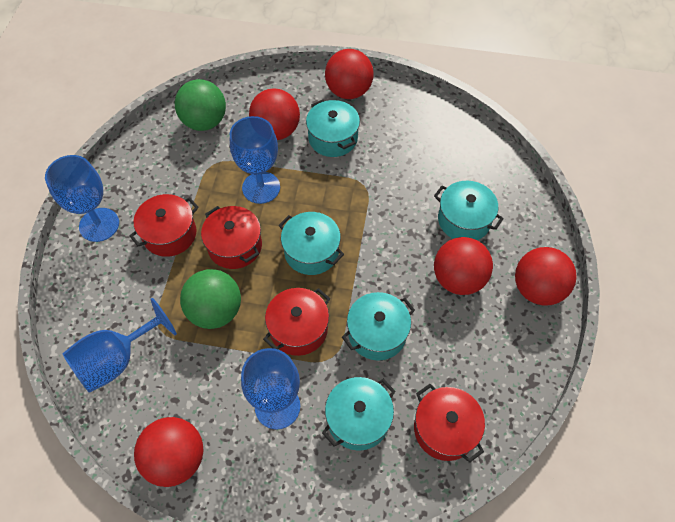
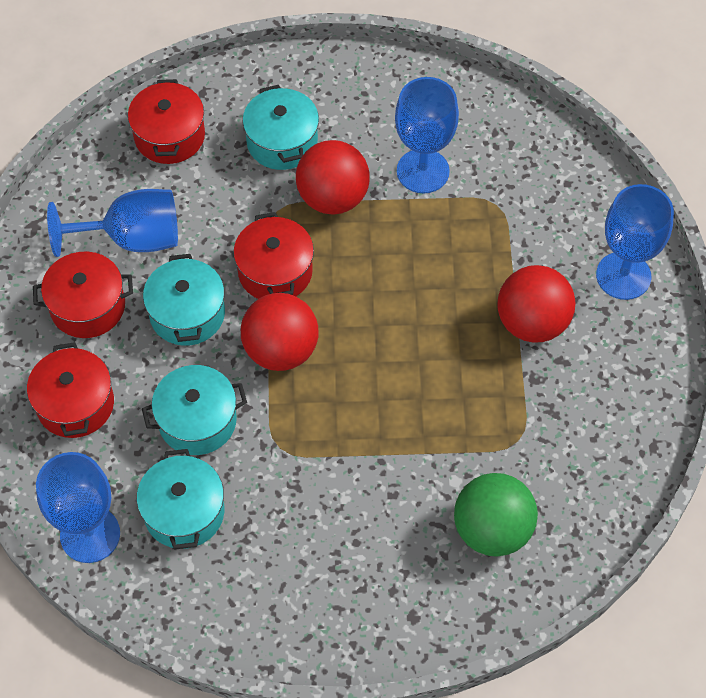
green ball: 2 -> 1
red ball: 5 -> 3
turquoise pot: 5 -> 4

